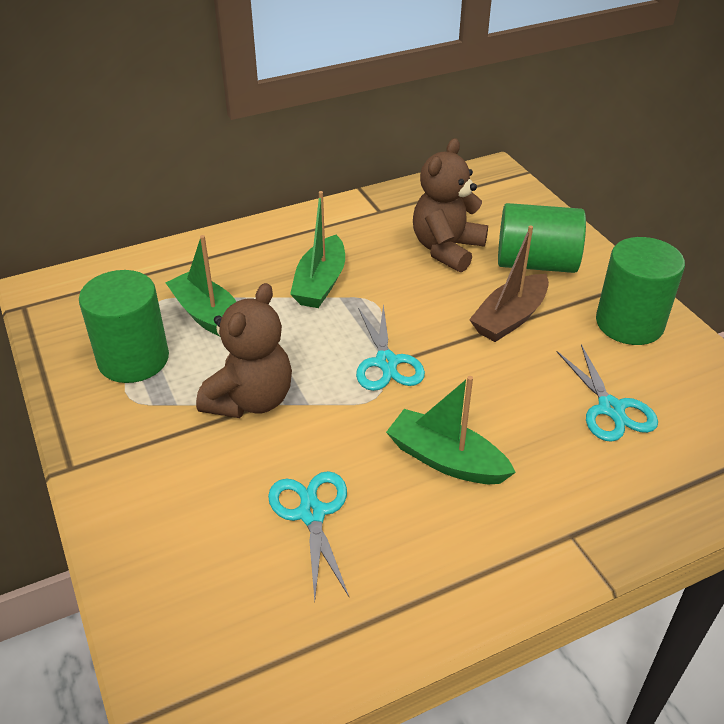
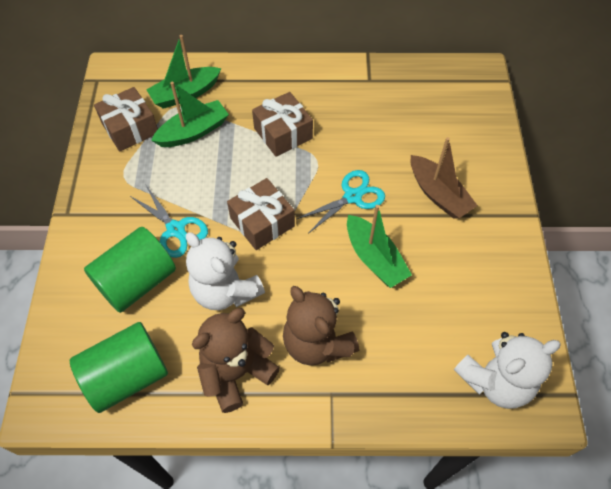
brown gift: 0 -> 3
green cylinder: 3 -> 2
turquoise scissors: 3 -> 2
white teddy bear: 0 -> 2

